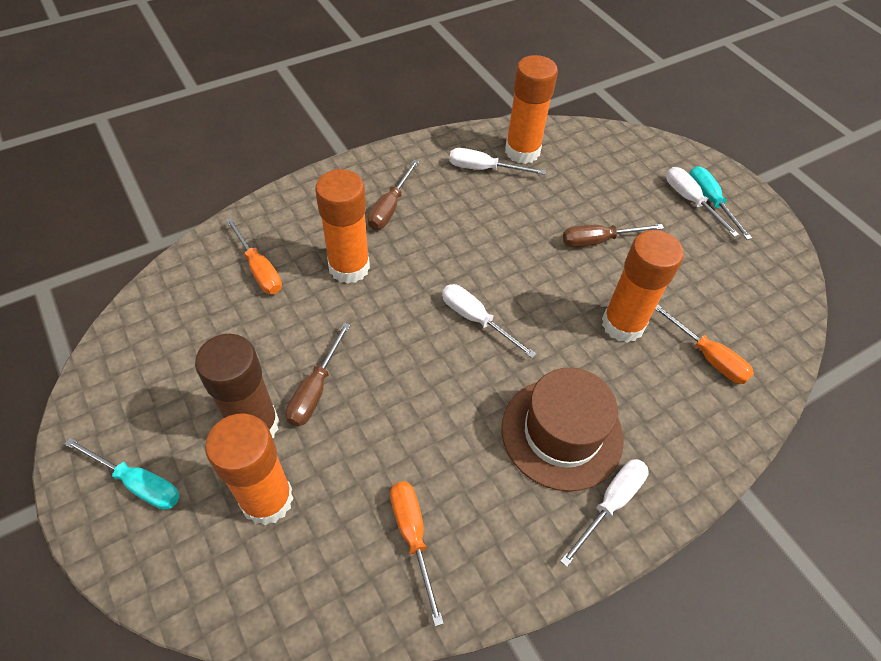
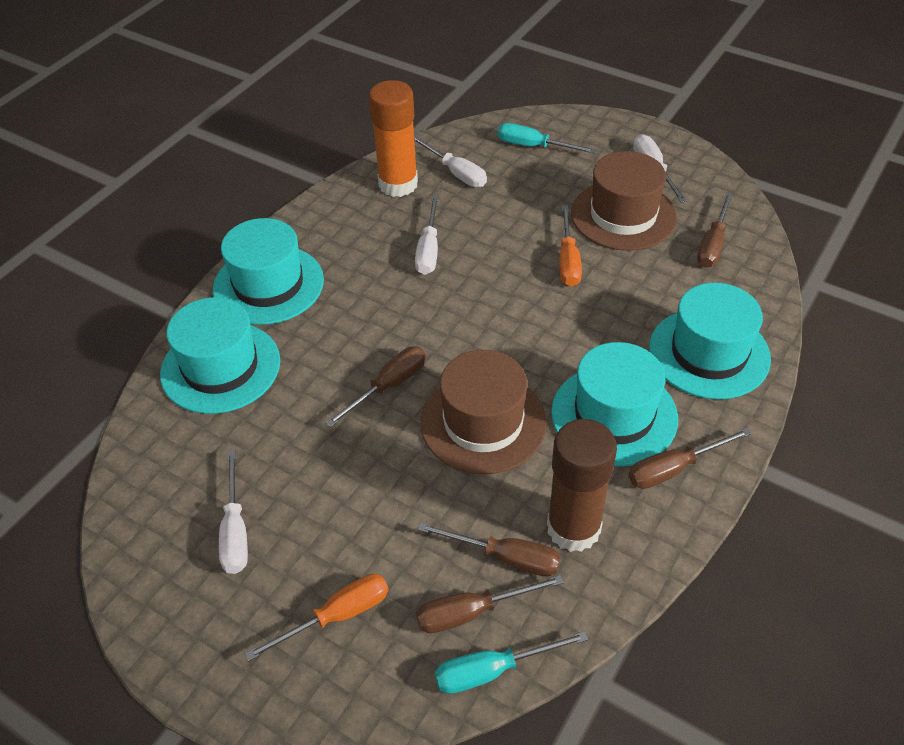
brown hat: 1 -> 2
brown screwdriver: 3 -> 5
orange glue stick: 4 -> 1
orange screwdriver: 3 -> 2
turquoise hat: 0 -> 4

